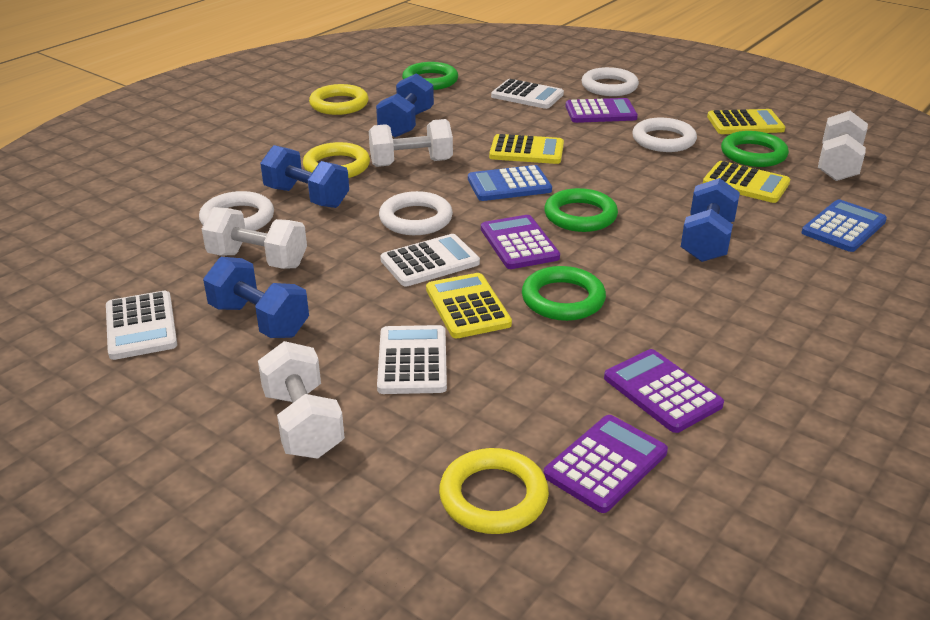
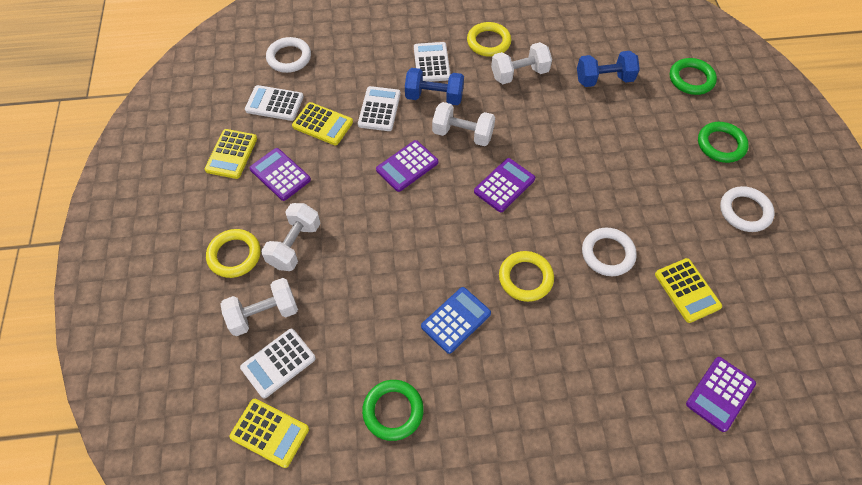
blue calculator: 2 -> 1
blue dumbbell: 4 -> 2
green ring: 4 -> 3
white ring: 4 -> 3

